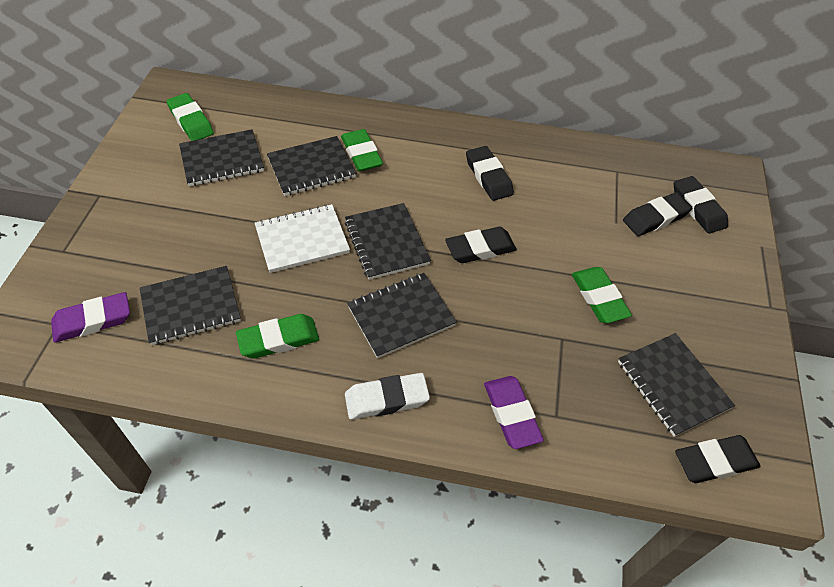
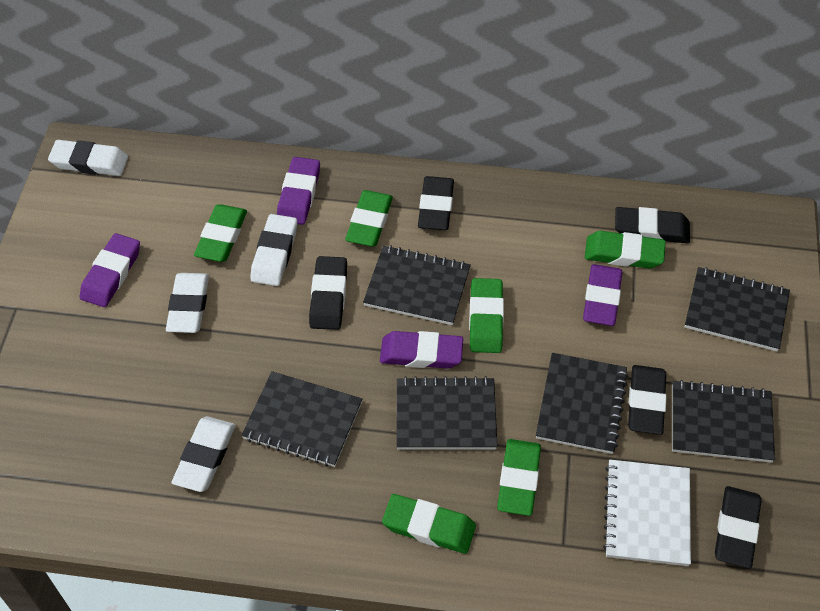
green eraser: 4 -> 6
purple eraser: 2 -> 4
white eraser: 1 -> 4

